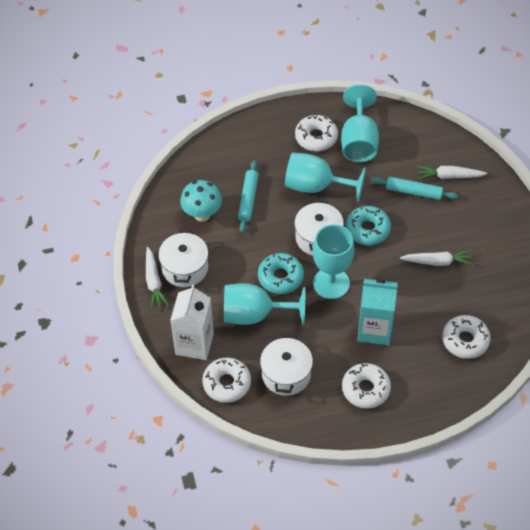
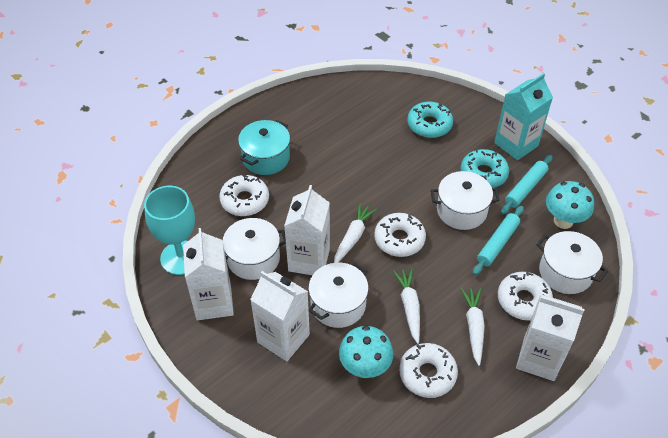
turquoise goblet: 4 -> 1
turquoise mushroom: 1 -> 2
turquoise pot: 0 -> 1
white carton: 1 -> 4
white pot: 3 -> 4

